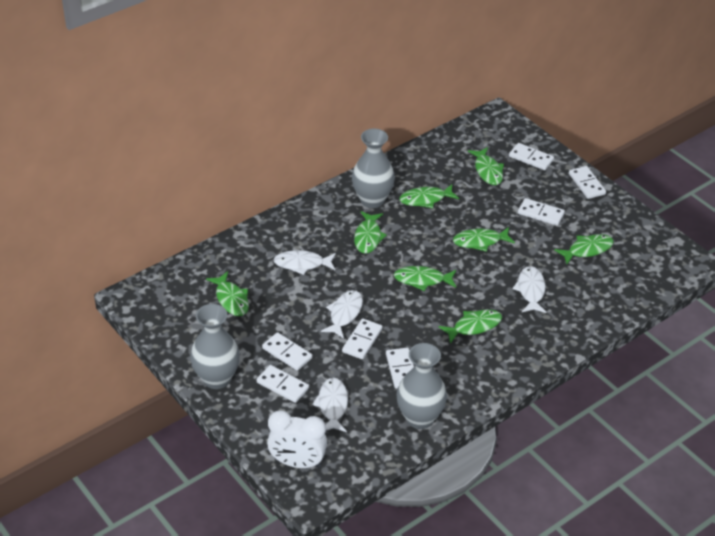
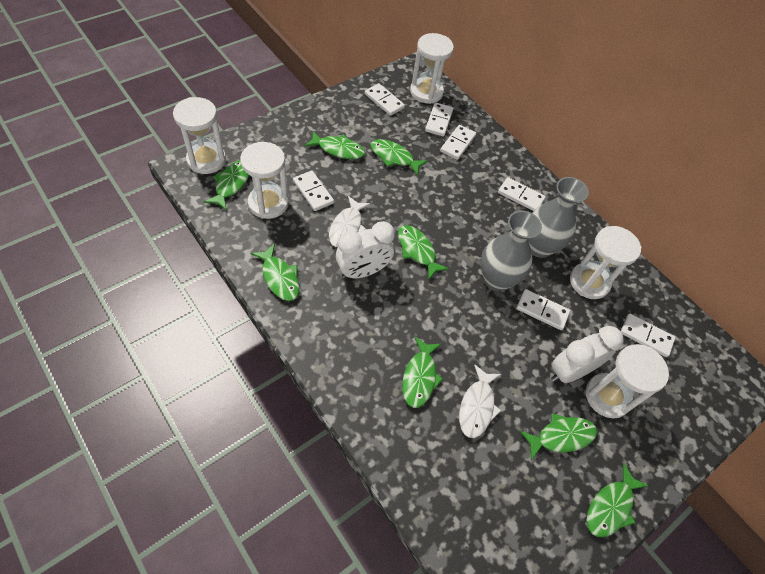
grey vase: 3 -> 2
white clock: 1 -> 2
white fish: 4 -> 2
white hourglass: 0 -> 5

